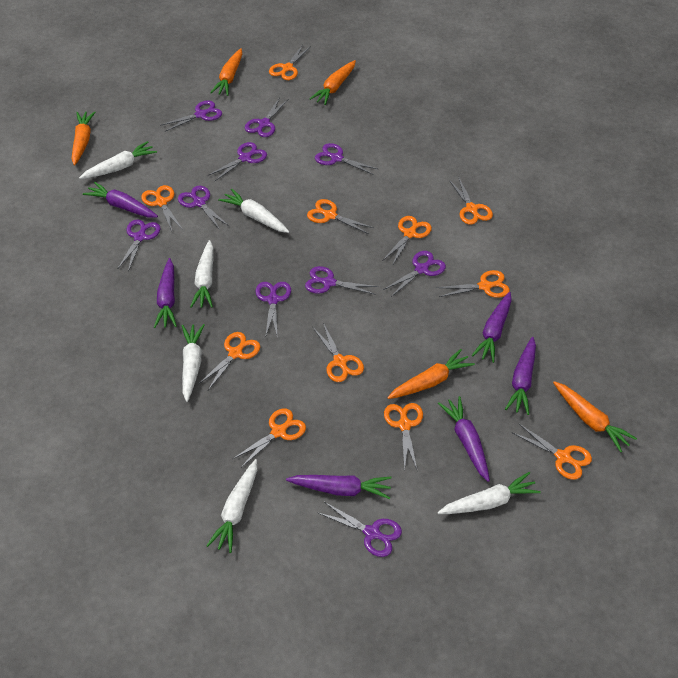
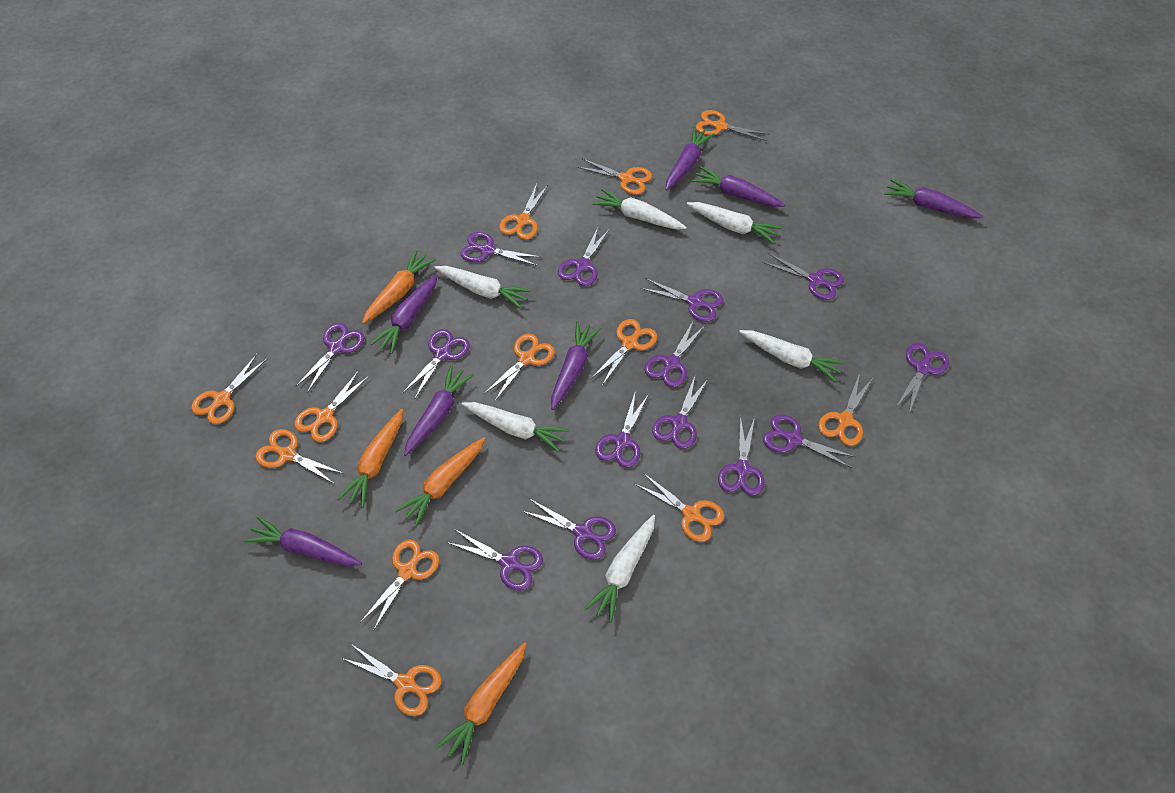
orange carrot: 5 -> 4
orange scissors: 11 -> 12
purple carrot: 6 -> 7
purple scissors: 10 -> 14

